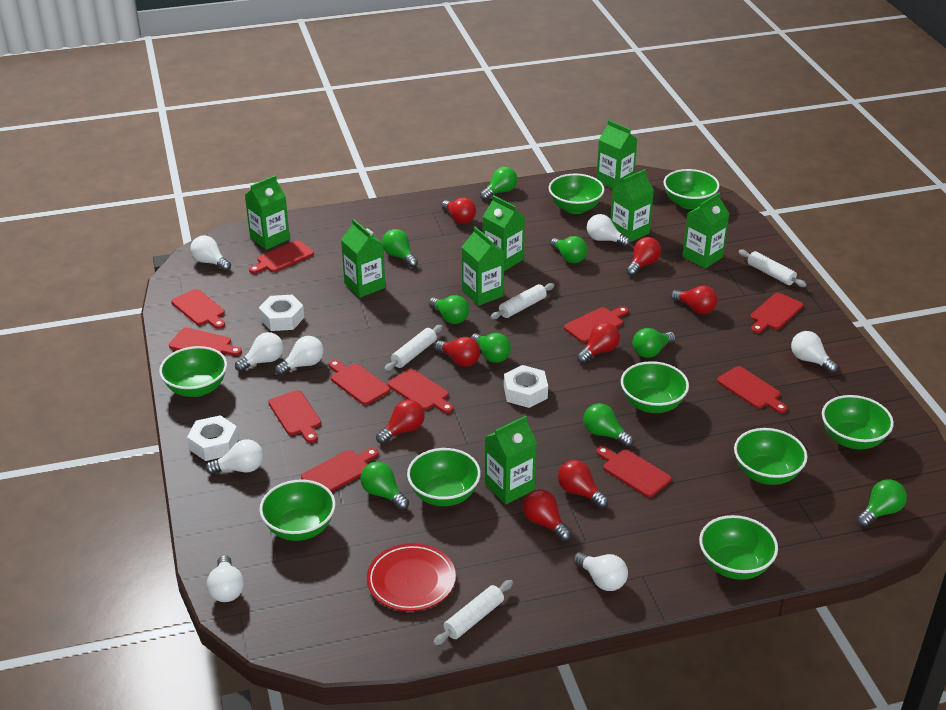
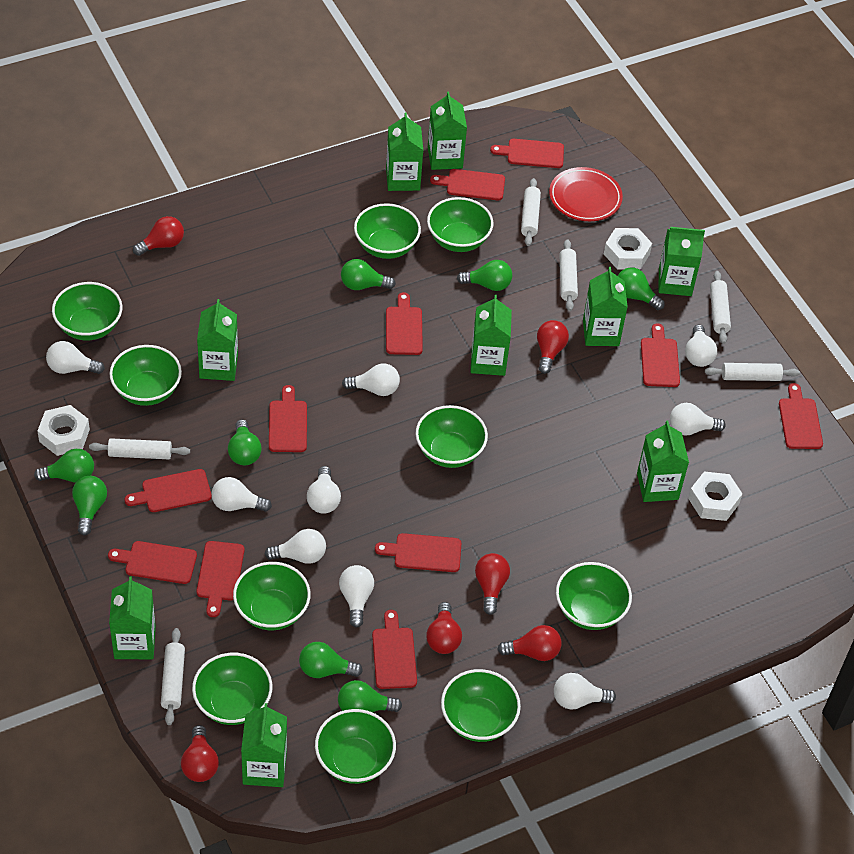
green bowl: 9 -> 10
green carton: 8 -> 9
green light bulb: 9 -> 8
red light bulb: 8 -> 6
white light bulb: 8 -> 9
white rolling pin: 4 -> 6

